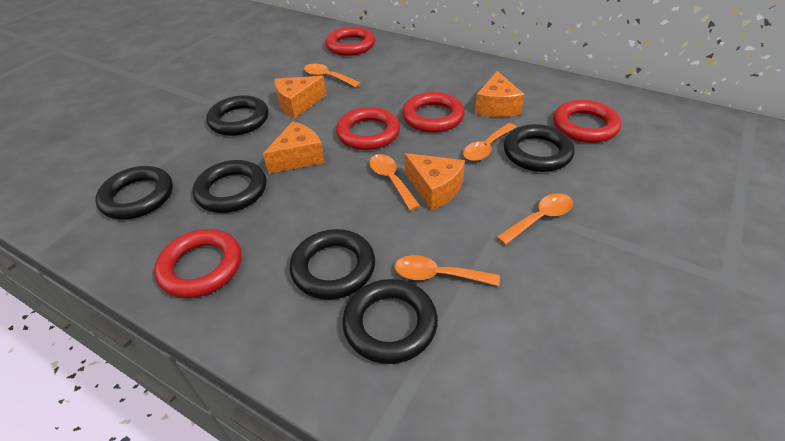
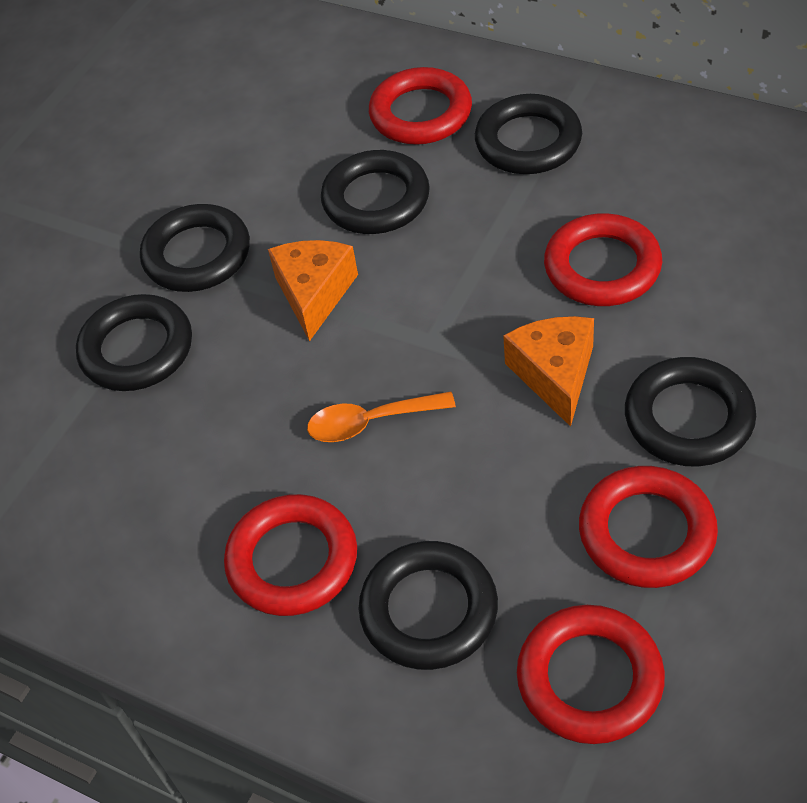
orange cheese: 4 -> 2
orange spoon: 5 -> 1

